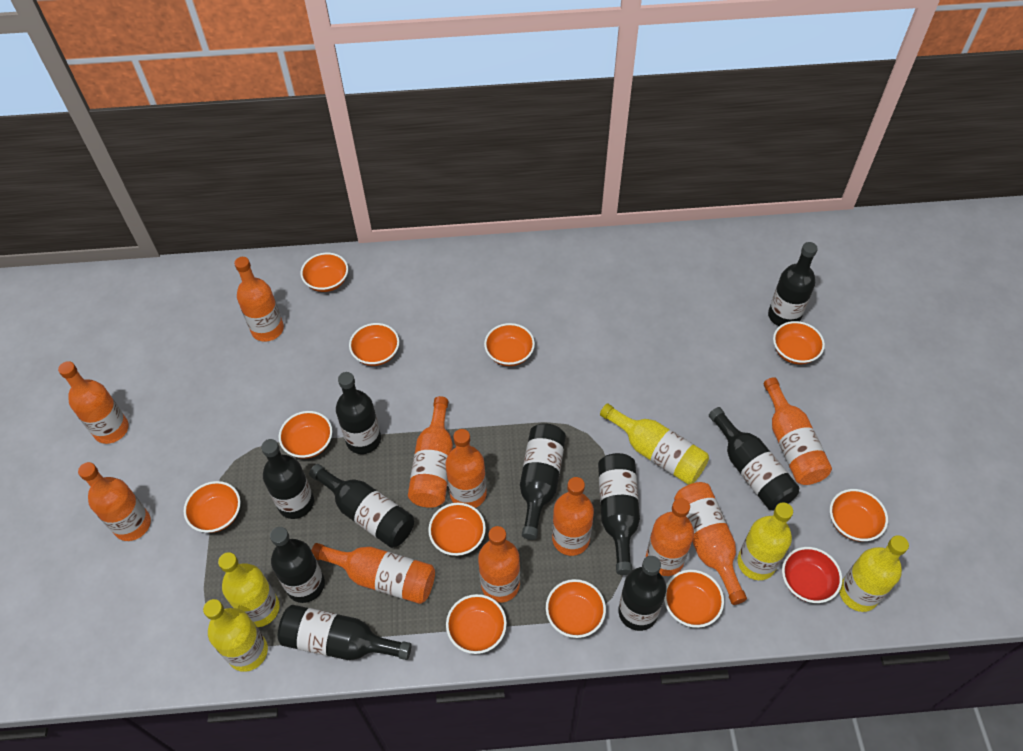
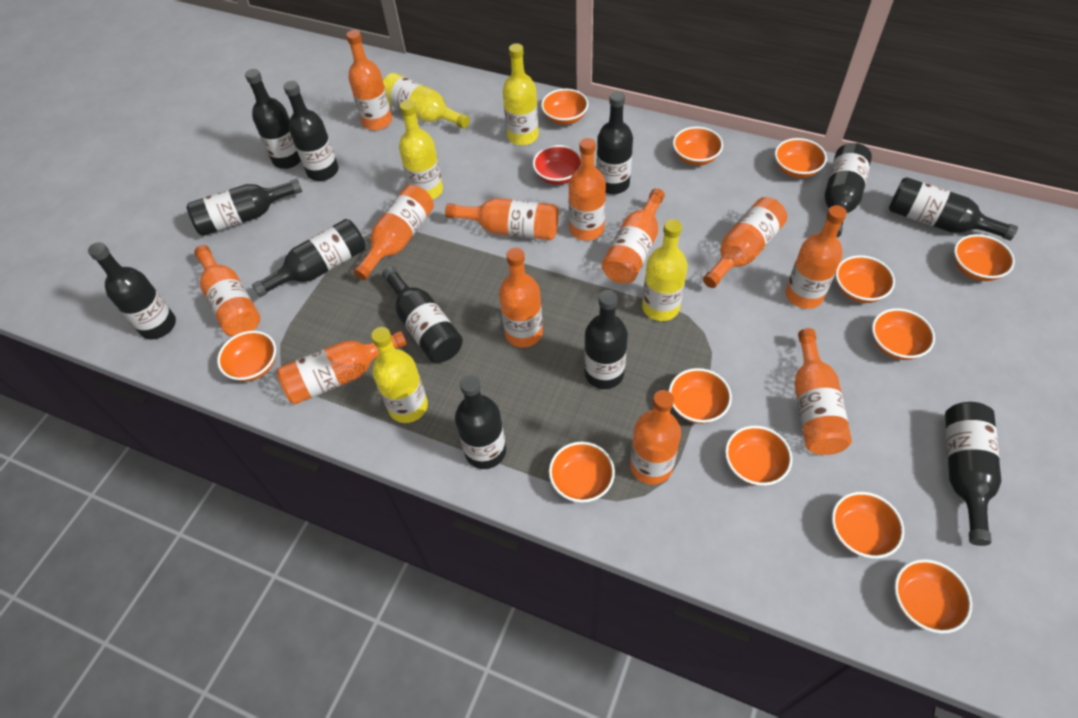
black bottle: 10 -> 12
orange bottle: 11 -> 12
orange bowl: 11 -> 12

